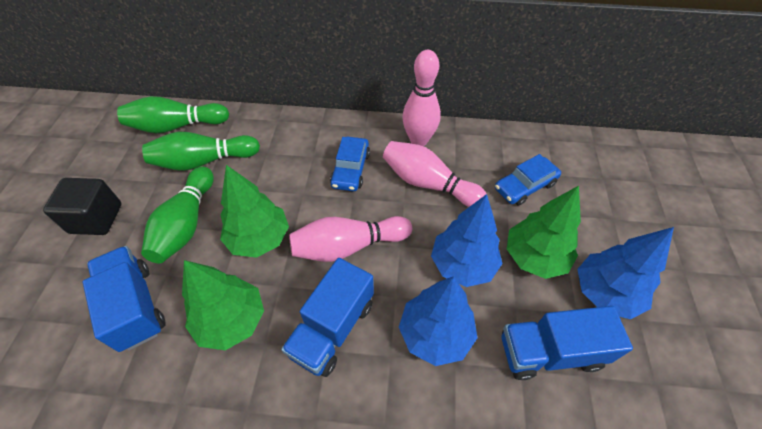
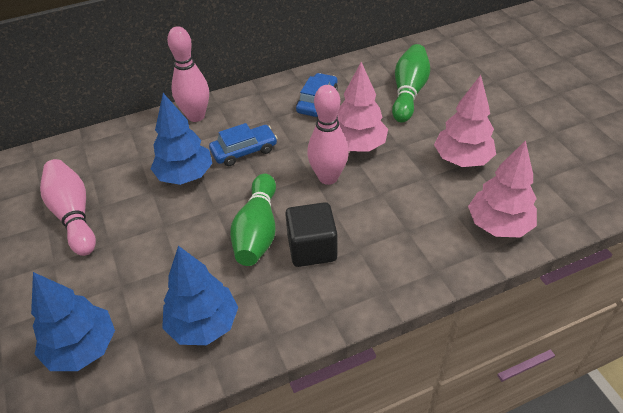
blue truck: 3 -> 0
green bowling pin: 3 -> 2
green tree: 3 -> 0
pink tree: 0 -> 3

